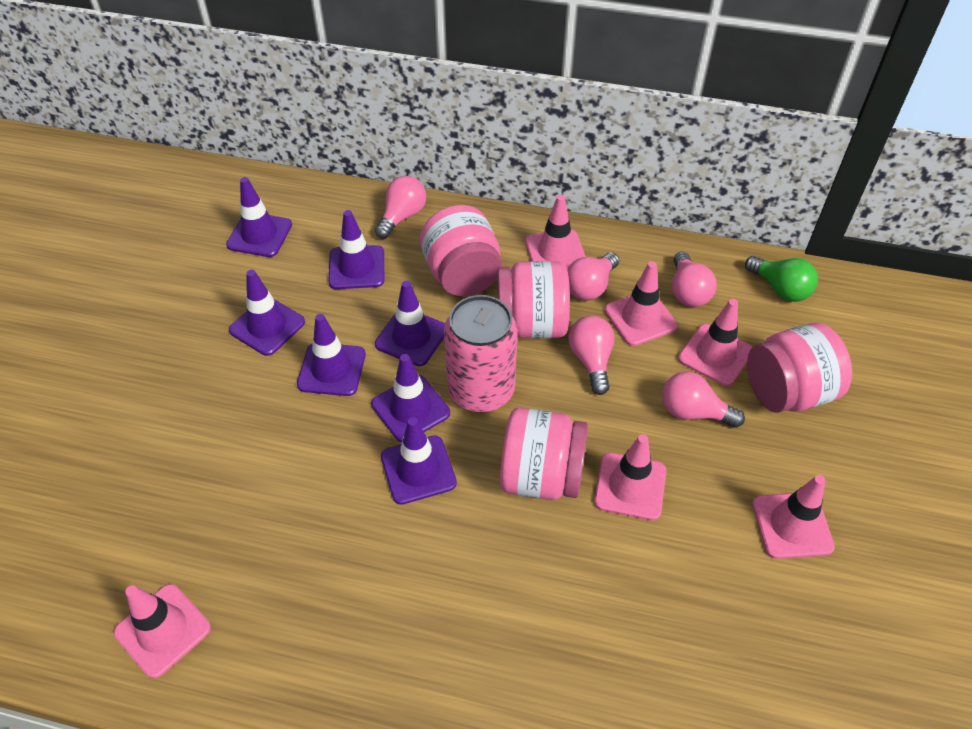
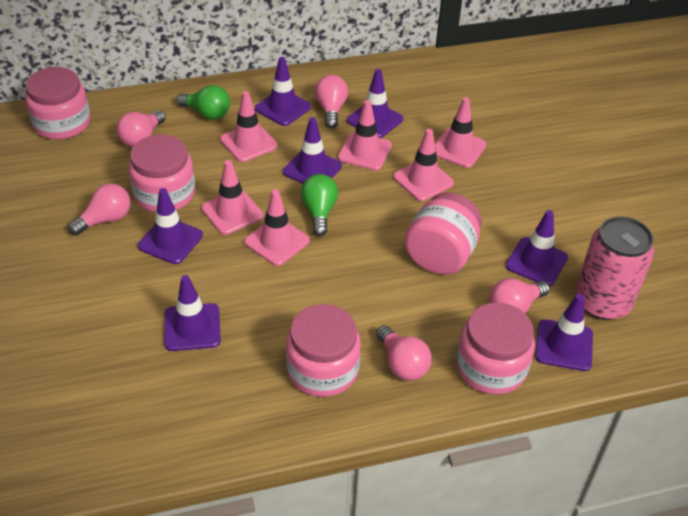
green light bulb: 1 -> 2
pink jar: 4 -> 5

